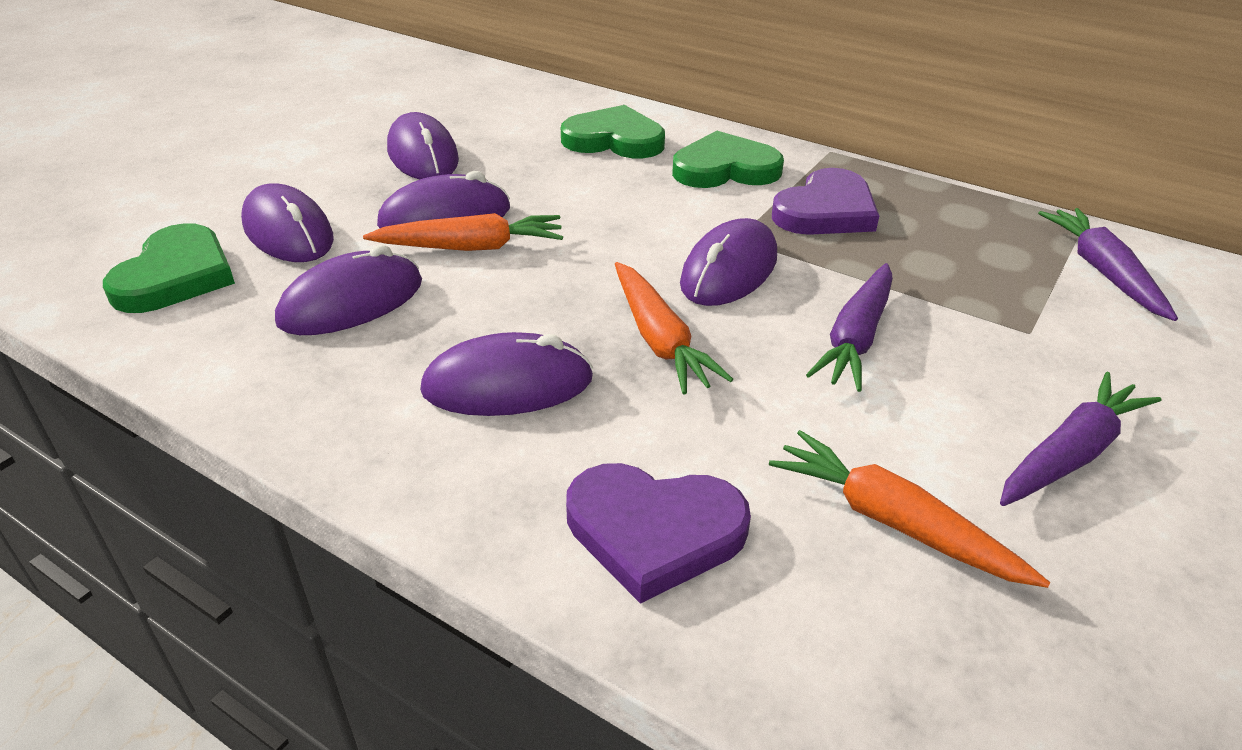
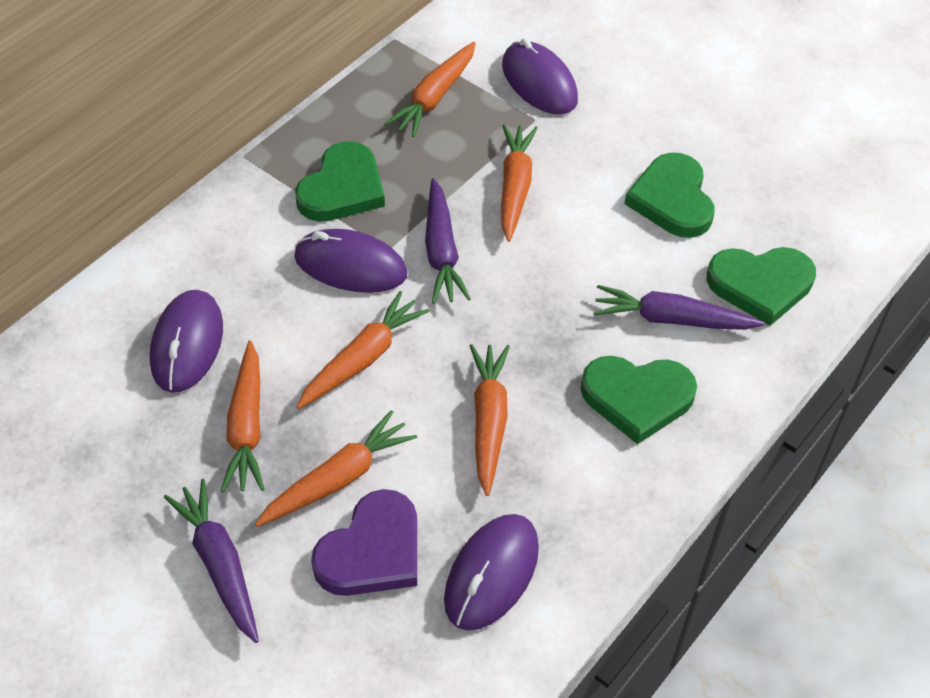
green heart: 3 -> 4
orange carrot: 3 -> 6
purple heart: 2 -> 1
purple mouse: 6 -> 4

